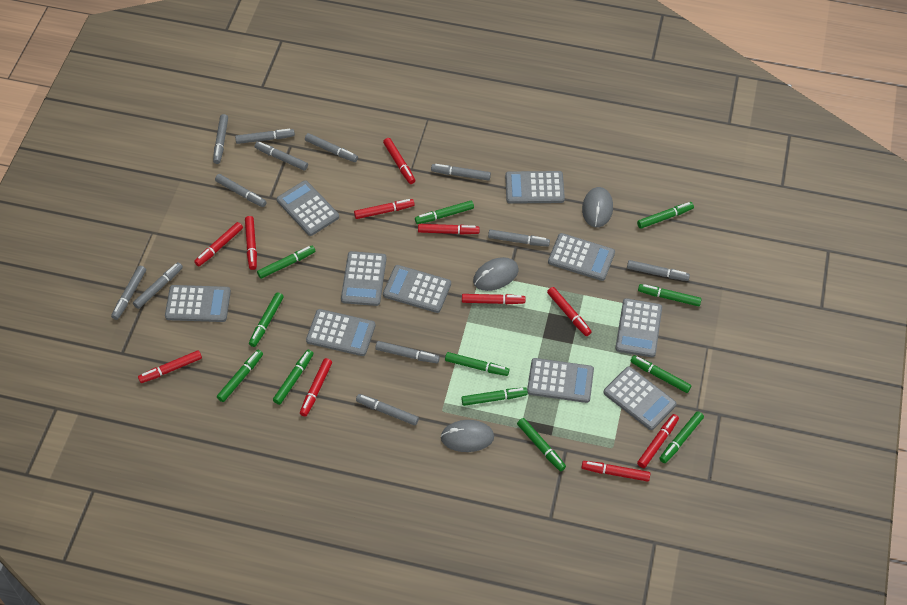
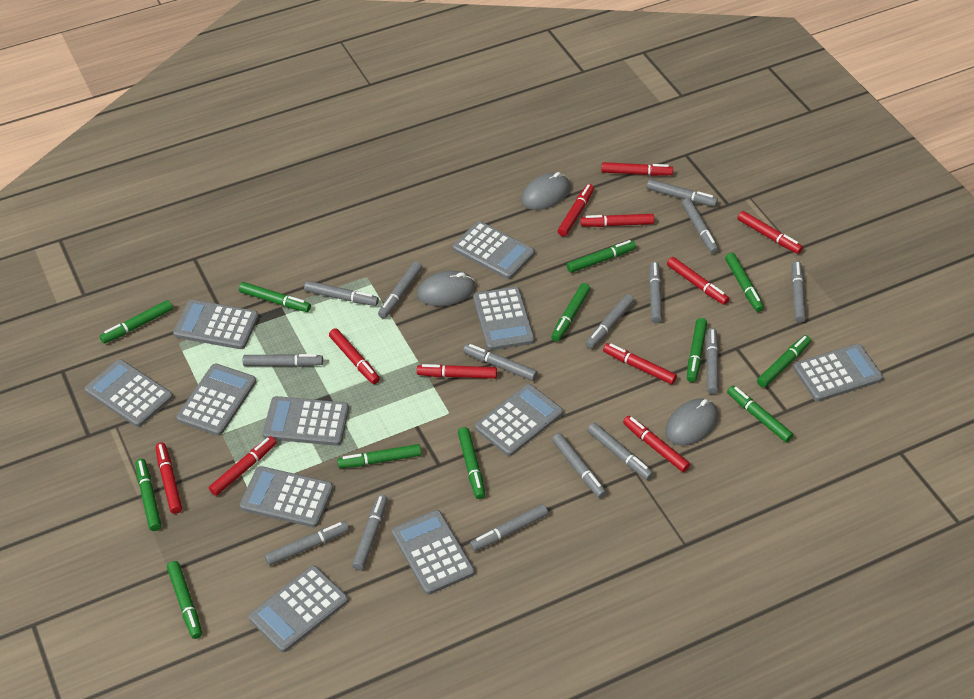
grey calculator: 10 -> 11
grey marker: 12 -> 15

